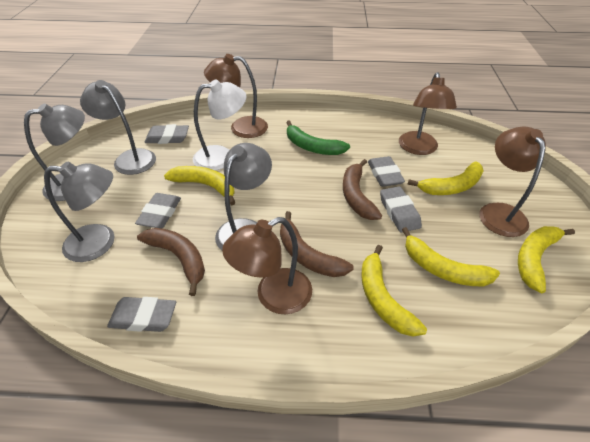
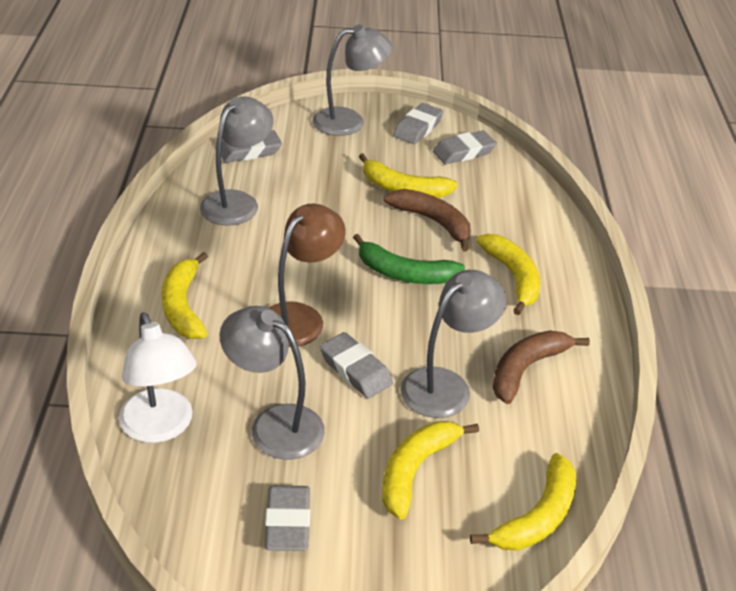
brown banana: 3 -> 2
brown lamp: 4 -> 1

